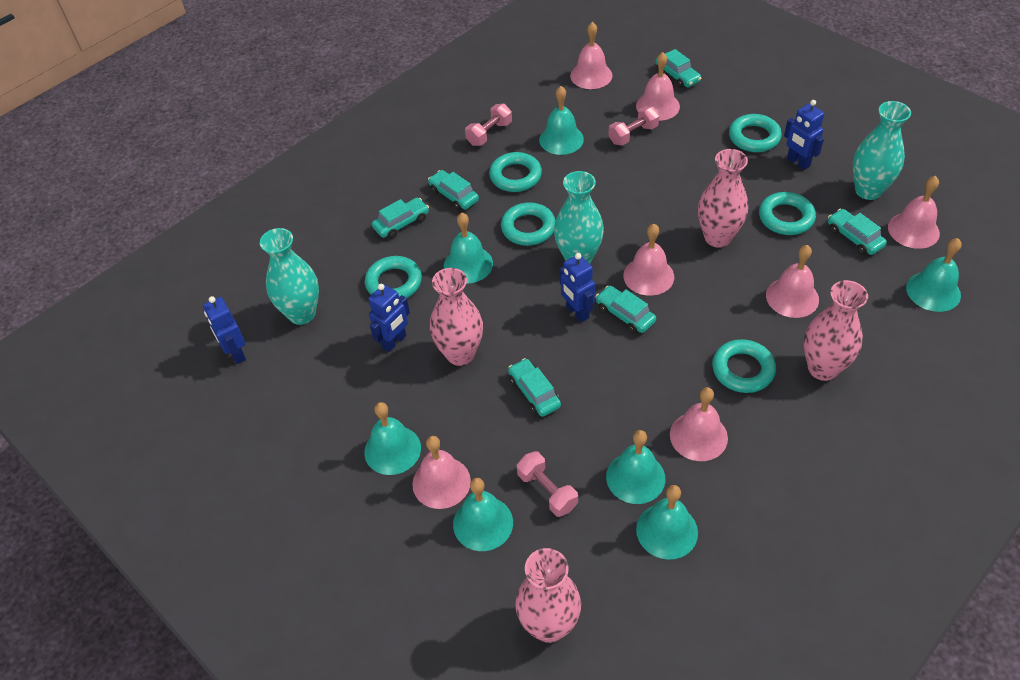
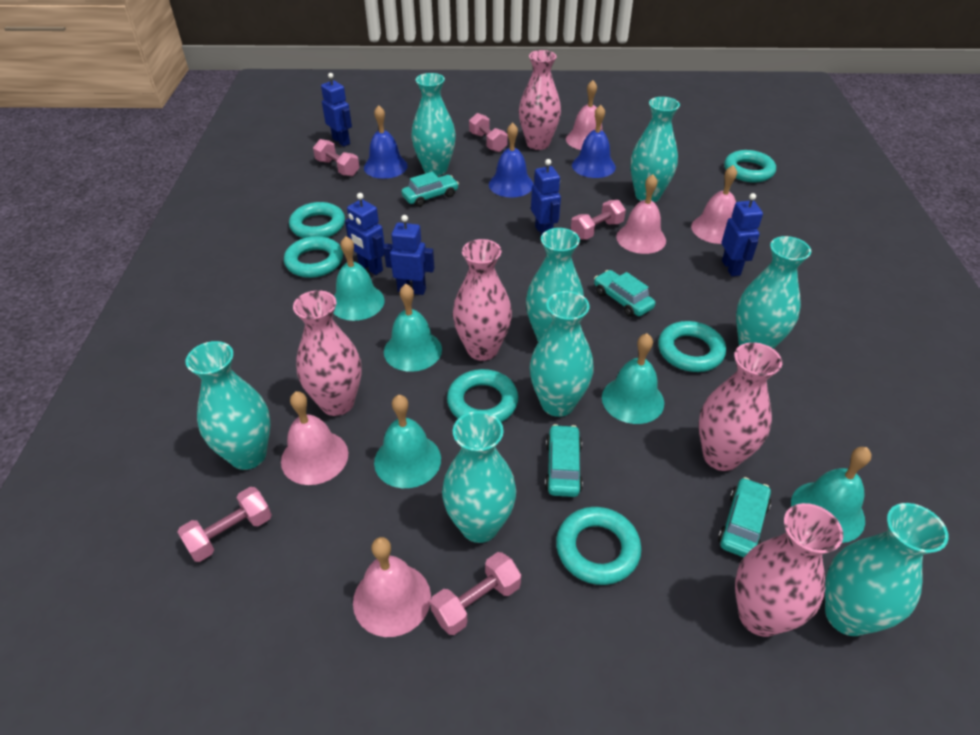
blue bell: 0 -> 3
blue robot: 4 -> 5
pink bell: 7 -> 5
pink dumbbell: 3 -> 5
pink vase: 4 -> 5
turquoise bell: 7 -> 5
turquoise car: 6 -> 4
turquoise vase: 3 -> 8

